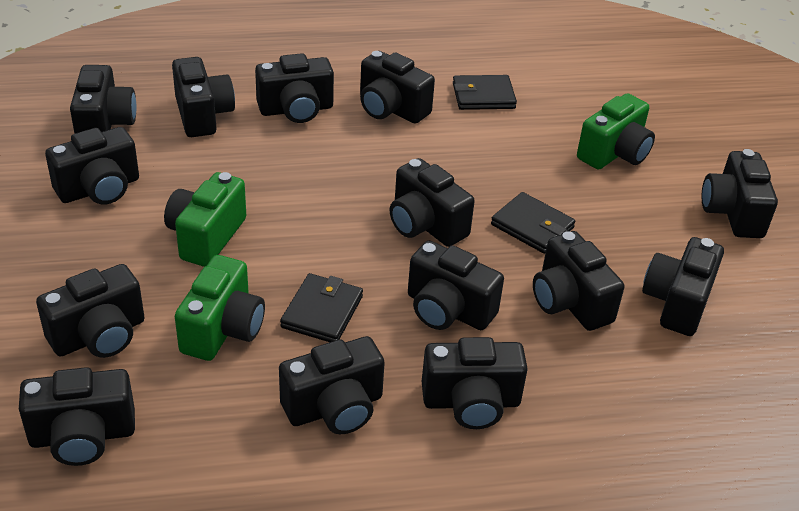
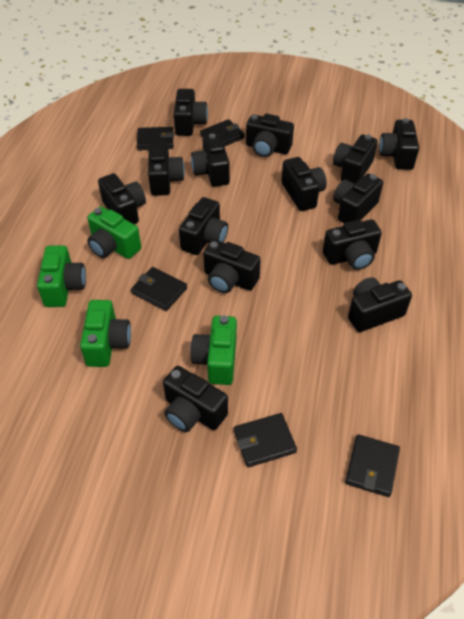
black wallet: 3 -> 5
green camera: 3 -> 4

